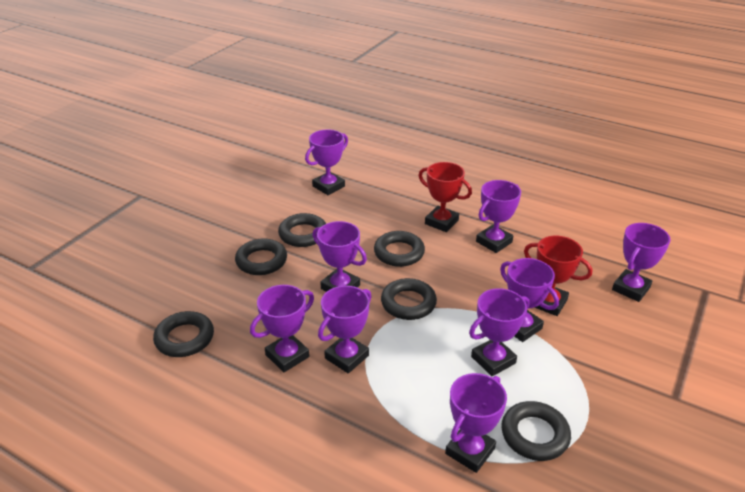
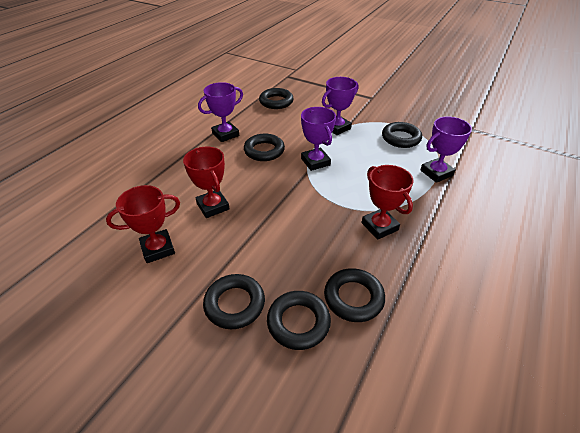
purple trophy: 9 -> 4
red trophy: 2 -> 3

